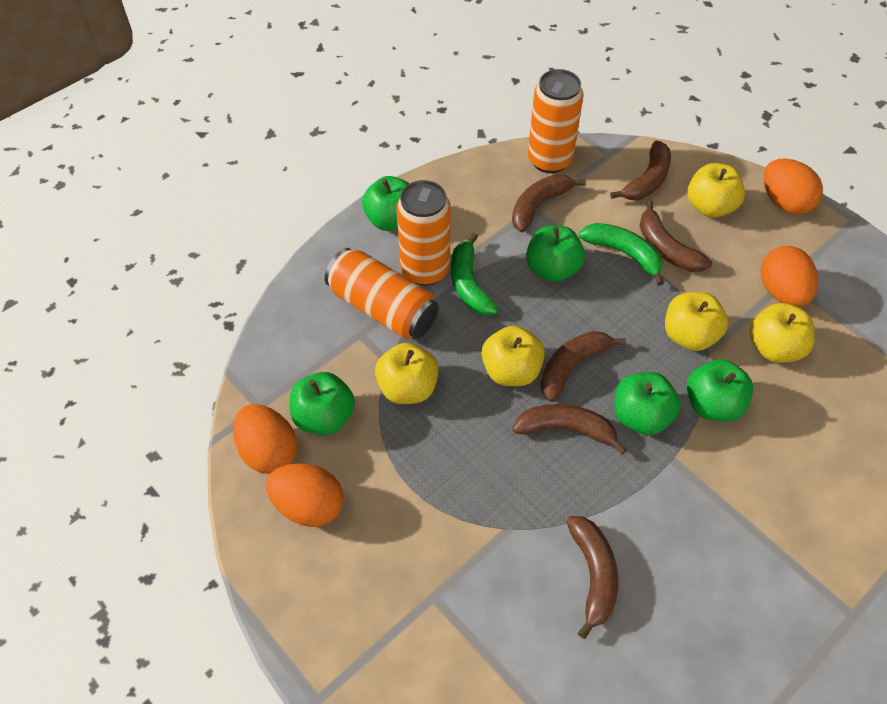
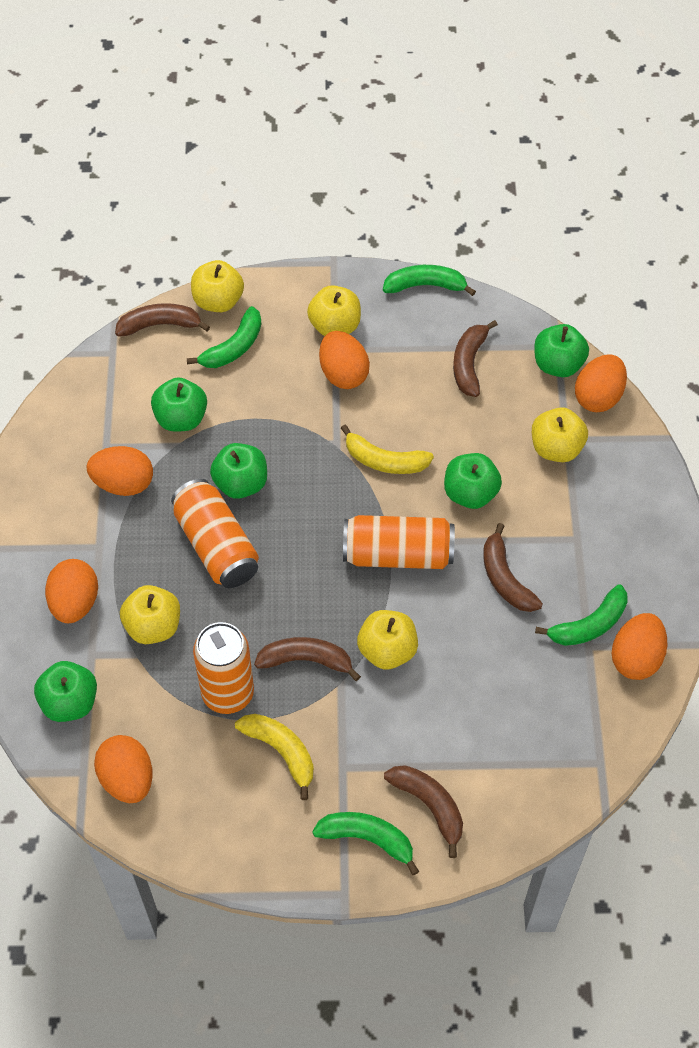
brown banana: 6 -> 5
green banana: 2 -> 4
orange egg: 4 -> 6
yellow banana: 0 -> 2

